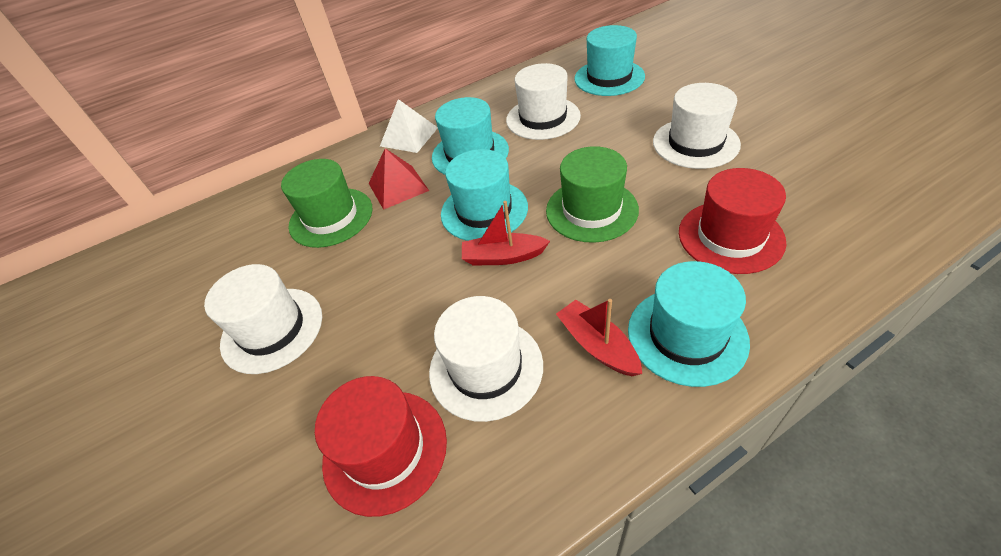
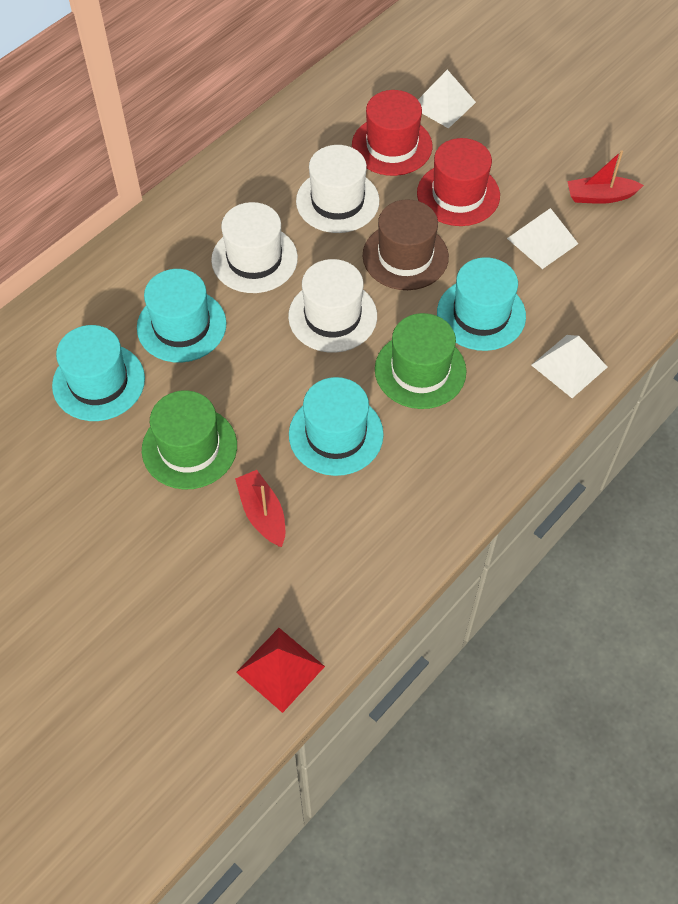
brown hat: 0 -> 1
white hat: 4 -> 3
white pyramid: 1 -> 3

